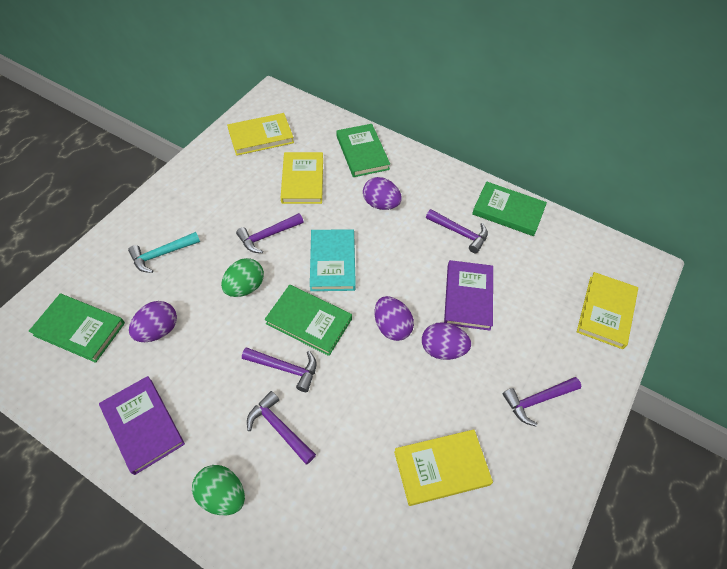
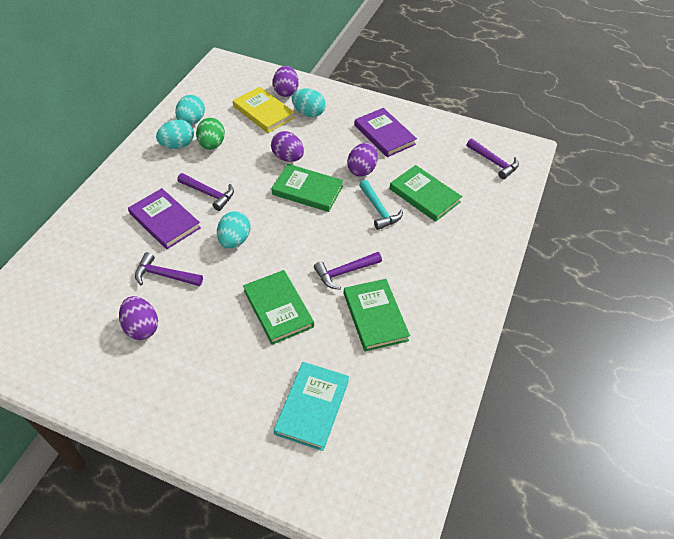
green egg: 2 -> 1
purple hammer: 5 -> 4
turquoise egg: 0 -> 4
yellow book: 4 -> 1

